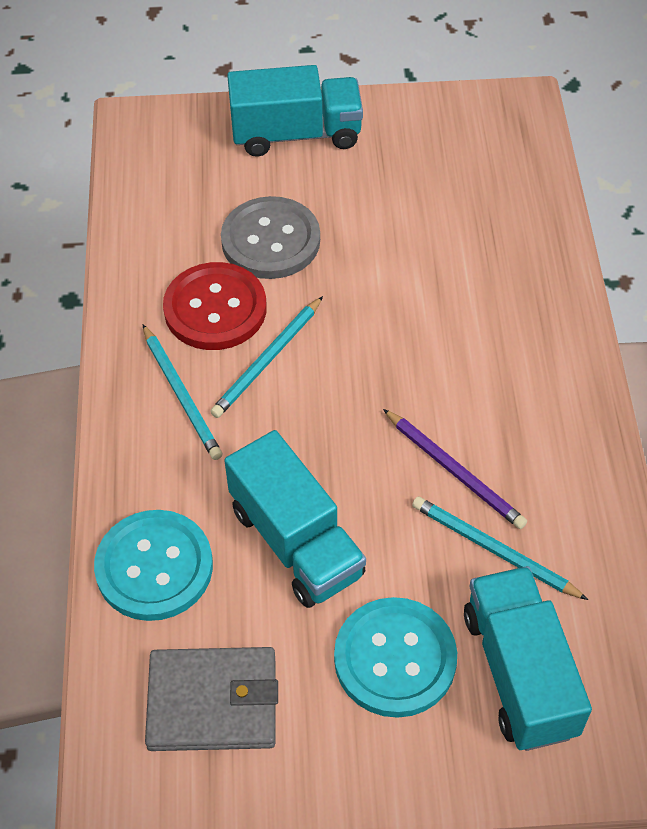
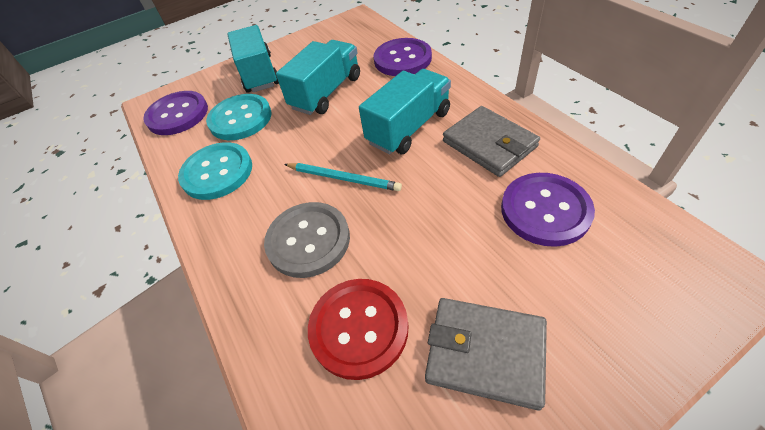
grey wallet: 1 -> 2
purple button: 0 -> 3
purple pencil: 1 -> 0
turquoise pencil: 3 -> 1

